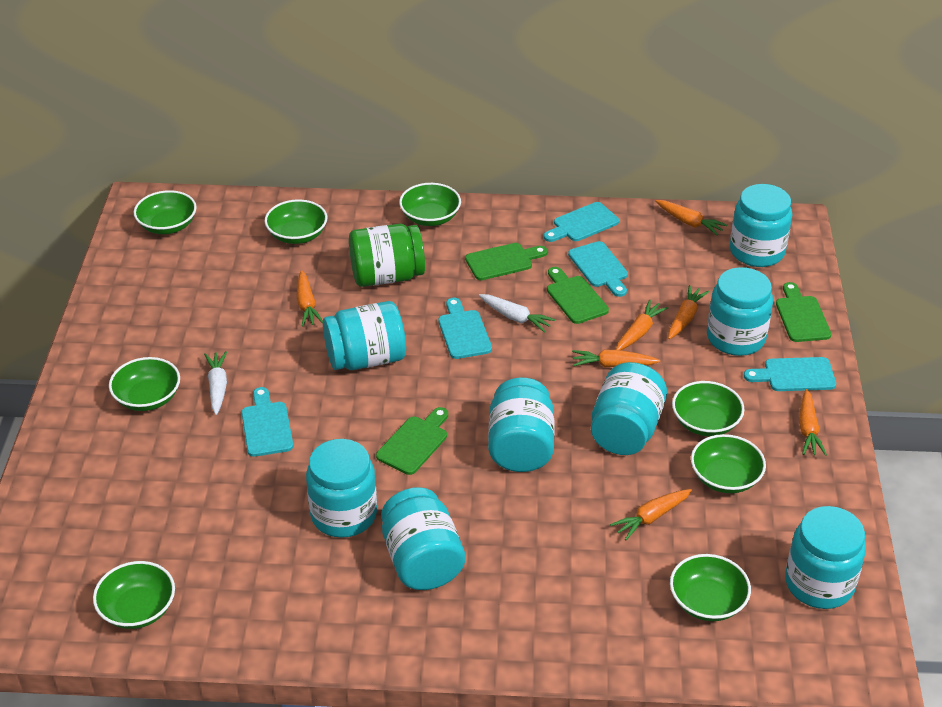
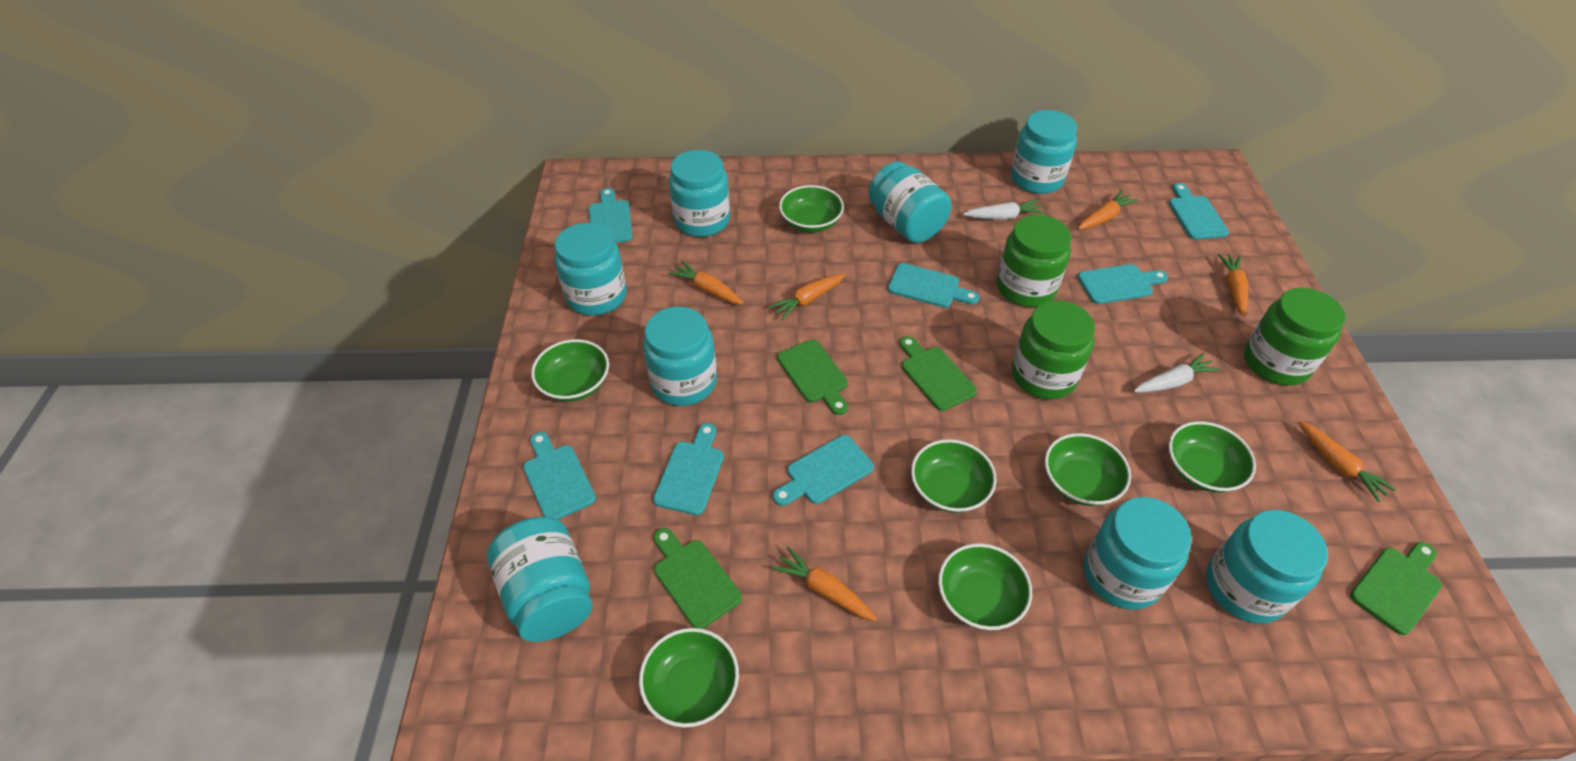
green bowl: 8 -> 7
green jar: 1 -> 3
orange carrot: 7 -> 6
turquoise cutting board: 5 -> 7

